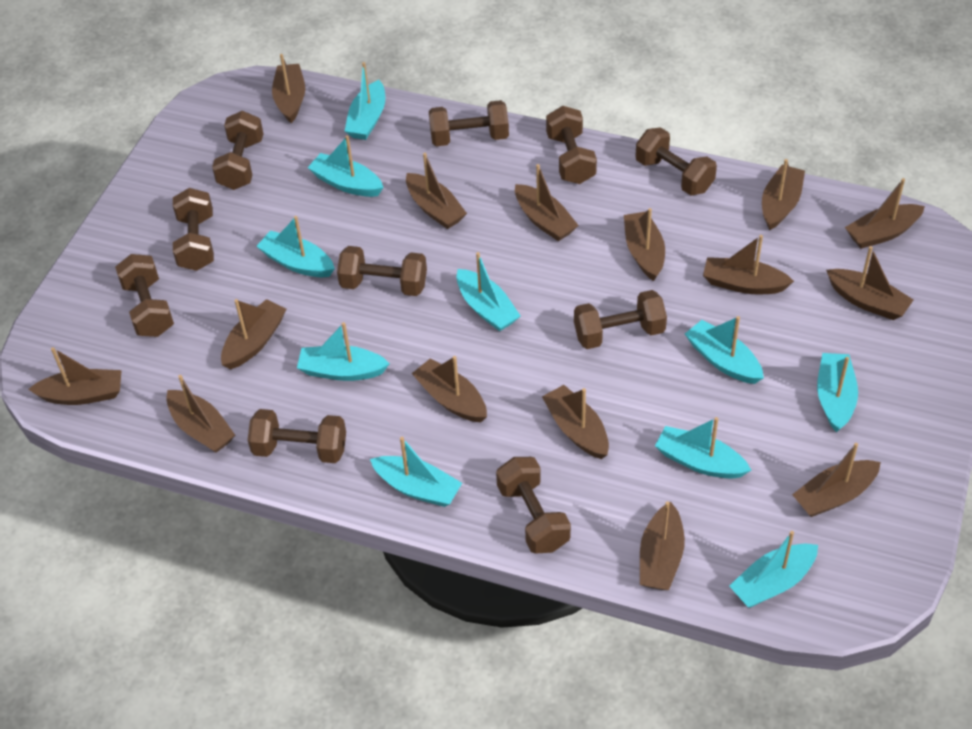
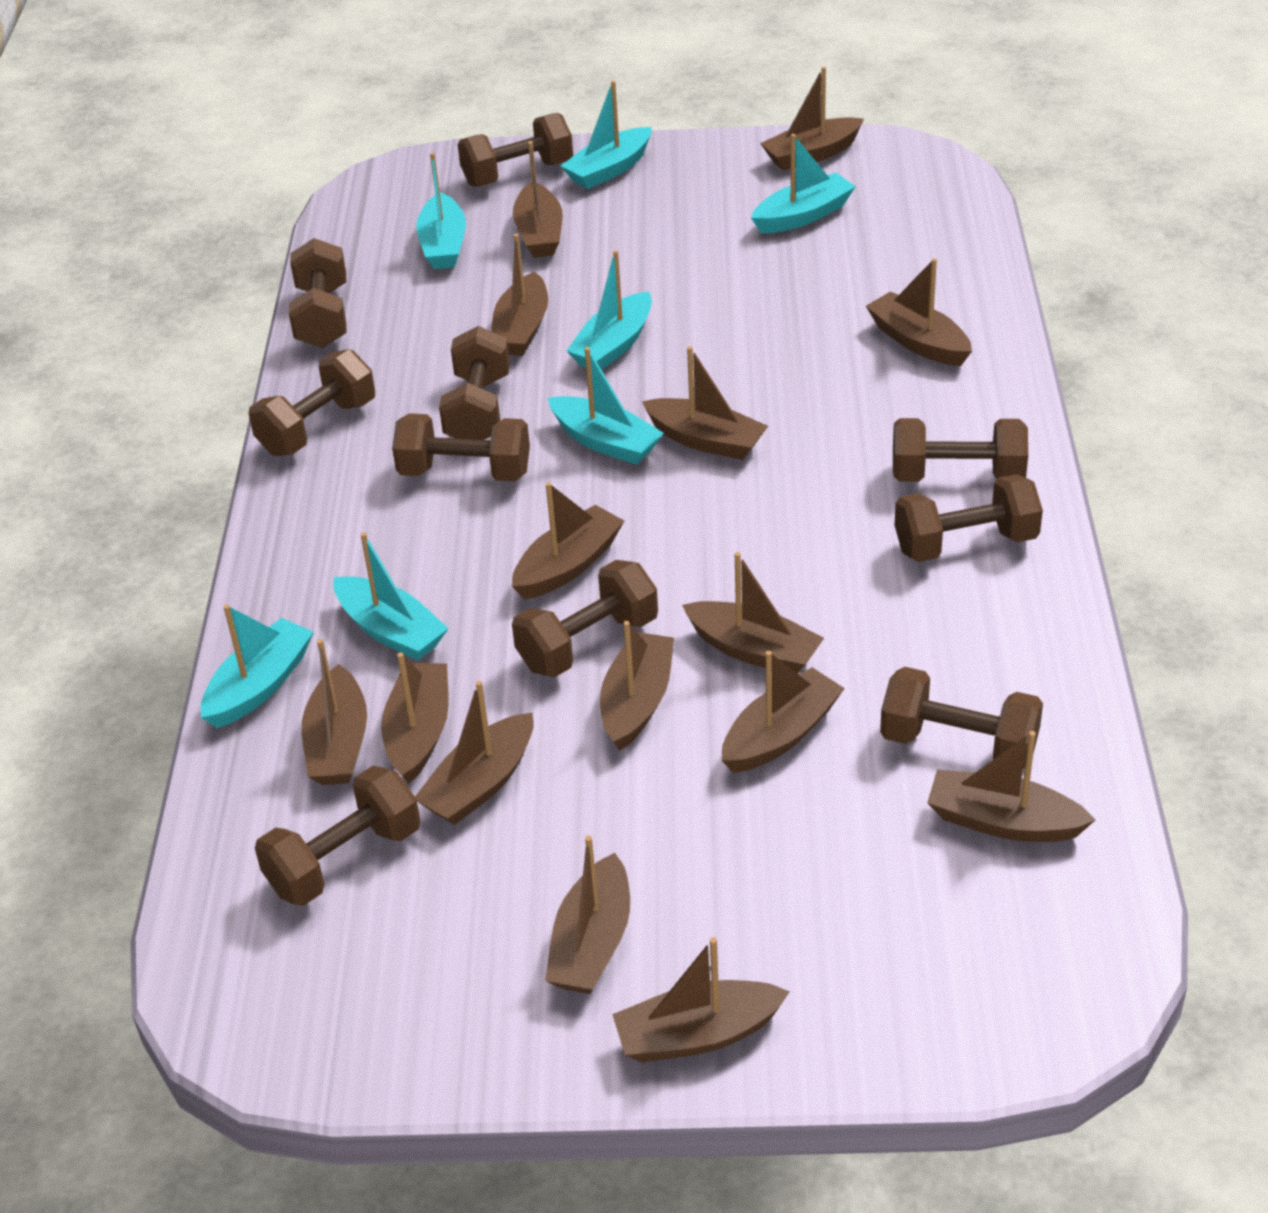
turquoise boat: 10 -> 7

